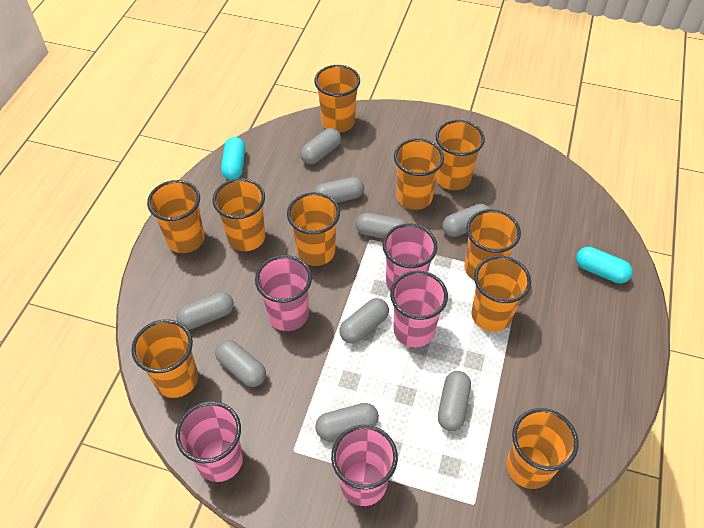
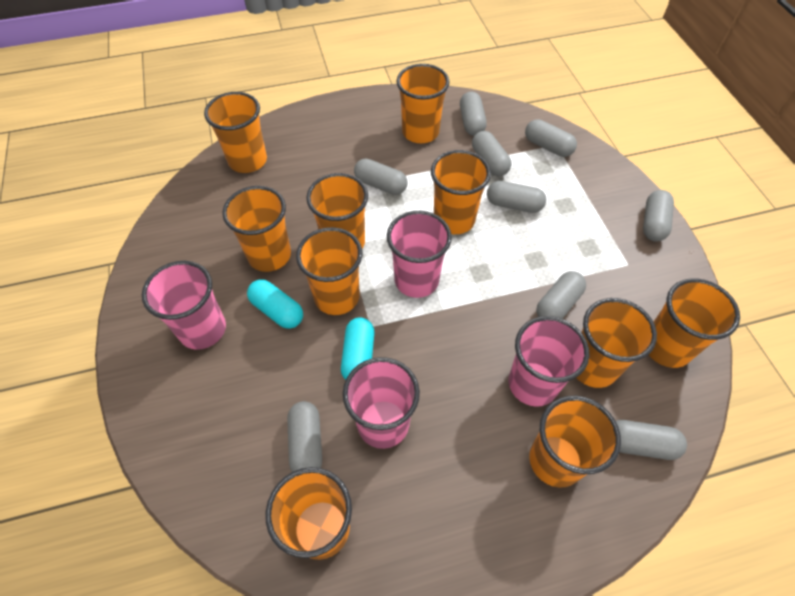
pink cup: 5 -> 4

